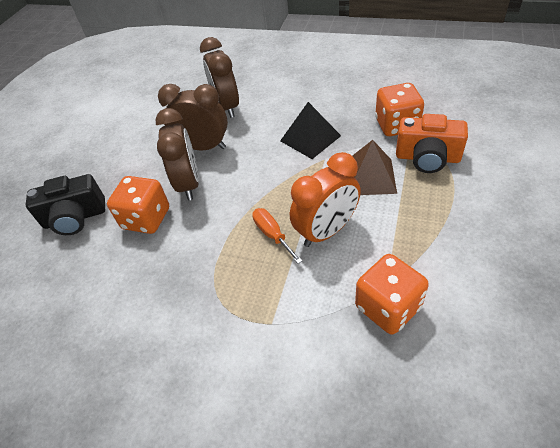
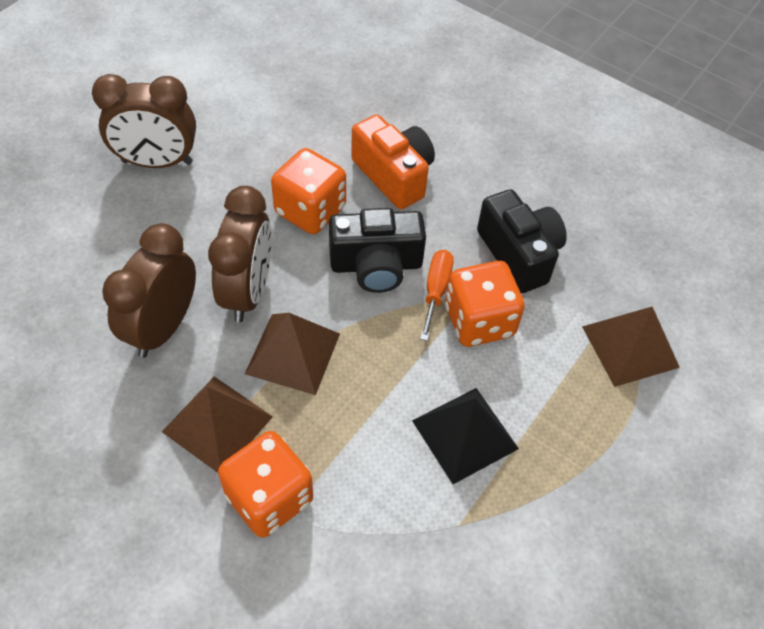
black camera: 1 -> 2
brown pyramid: 1 -> 3
orange clock: 1 -> 0

